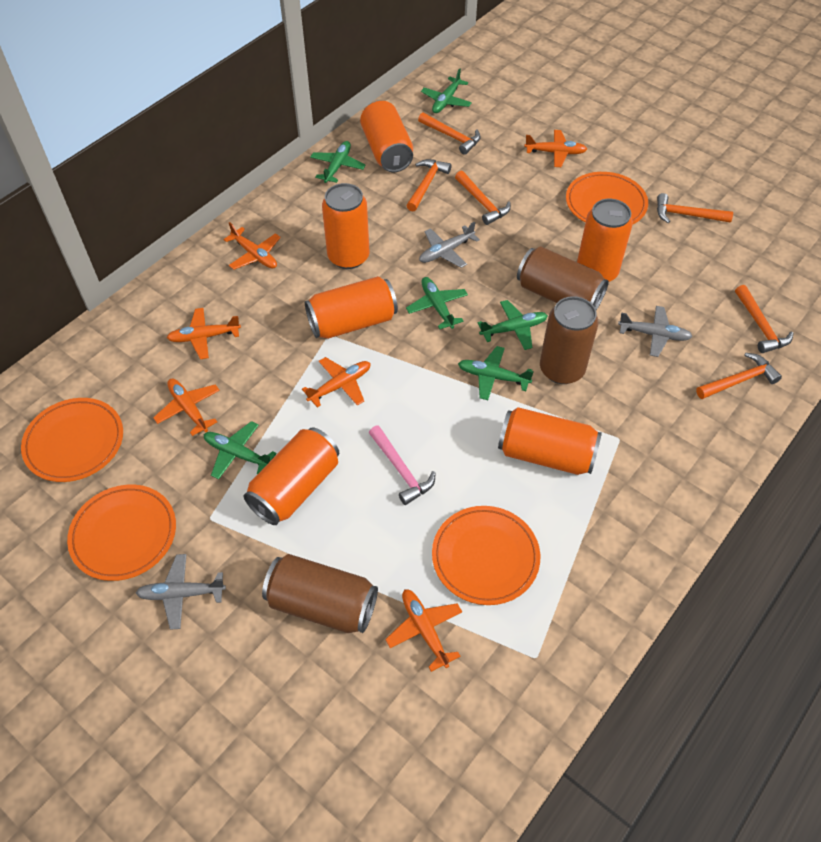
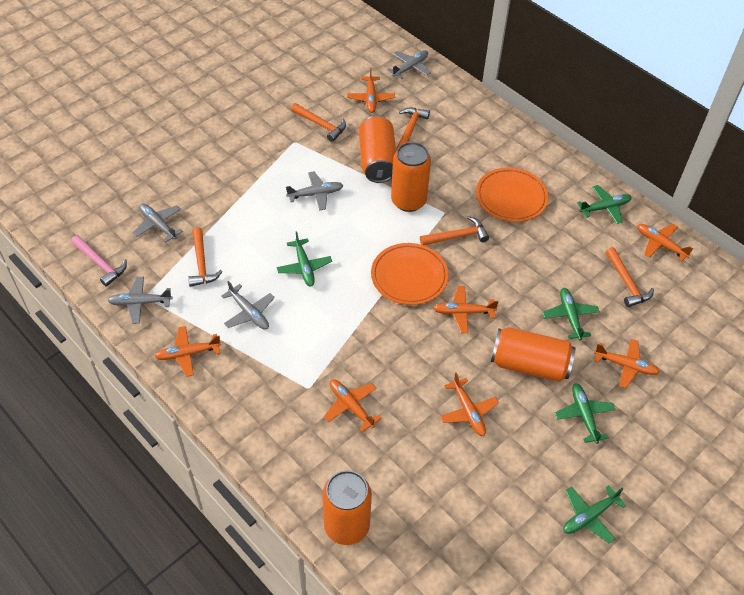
brown can: 3 -> 0
green plane: 6 -> 5
grey plane: 3 -> 5
orange can: 6 -> 4
orange hammer: 6 -> 5
orange plane: 6 -> 7
orange plate: 4 -> 2

